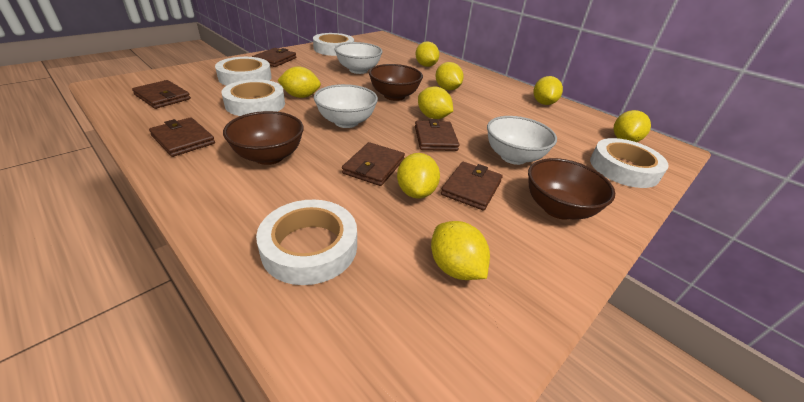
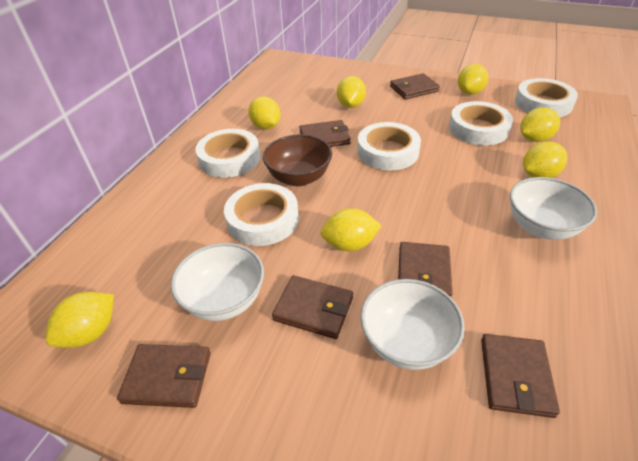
brown bowl: 3 -> 1
yellow lemon: 8 -> 7

